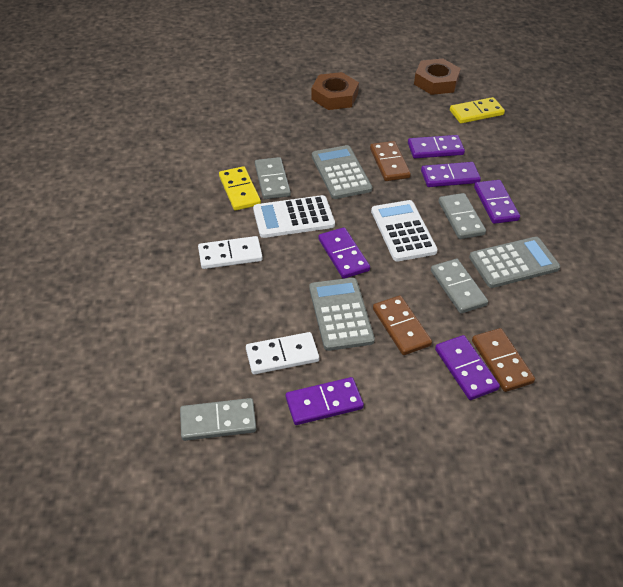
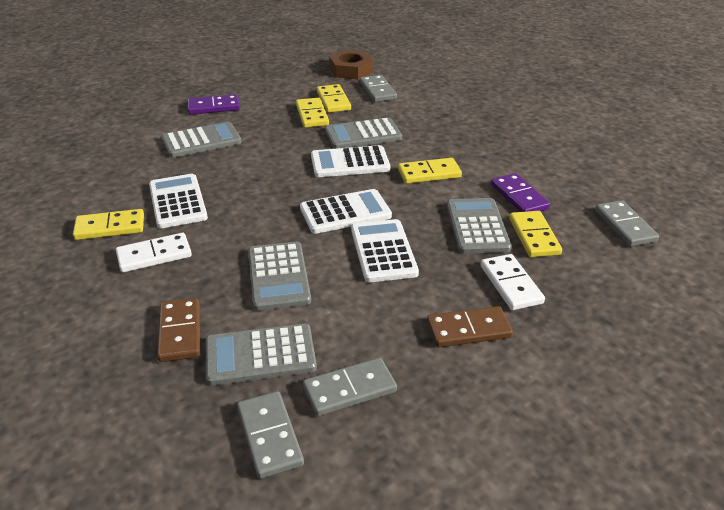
brown domino: 3 -> 2
brown nut: 2 -> 1
grey calculator: 3 -> 5
purple domino: 6 -> 2
white calculator: 2 -> 4
yellow domino: 2 -> 5

